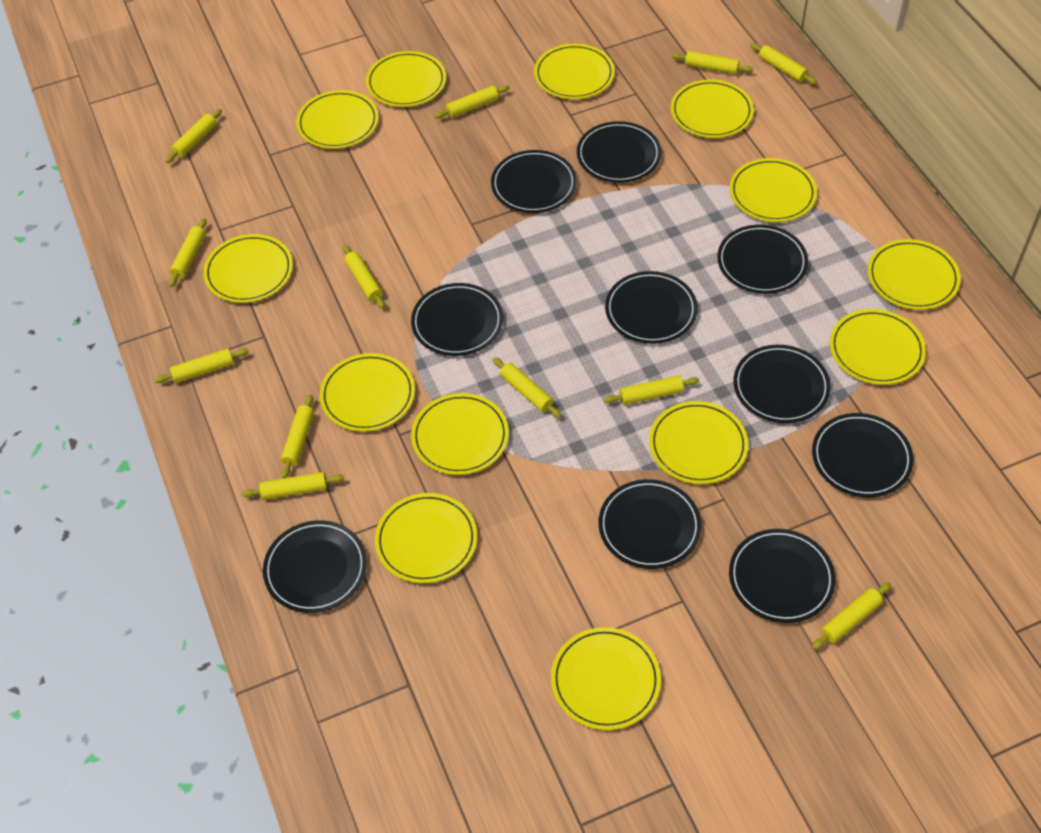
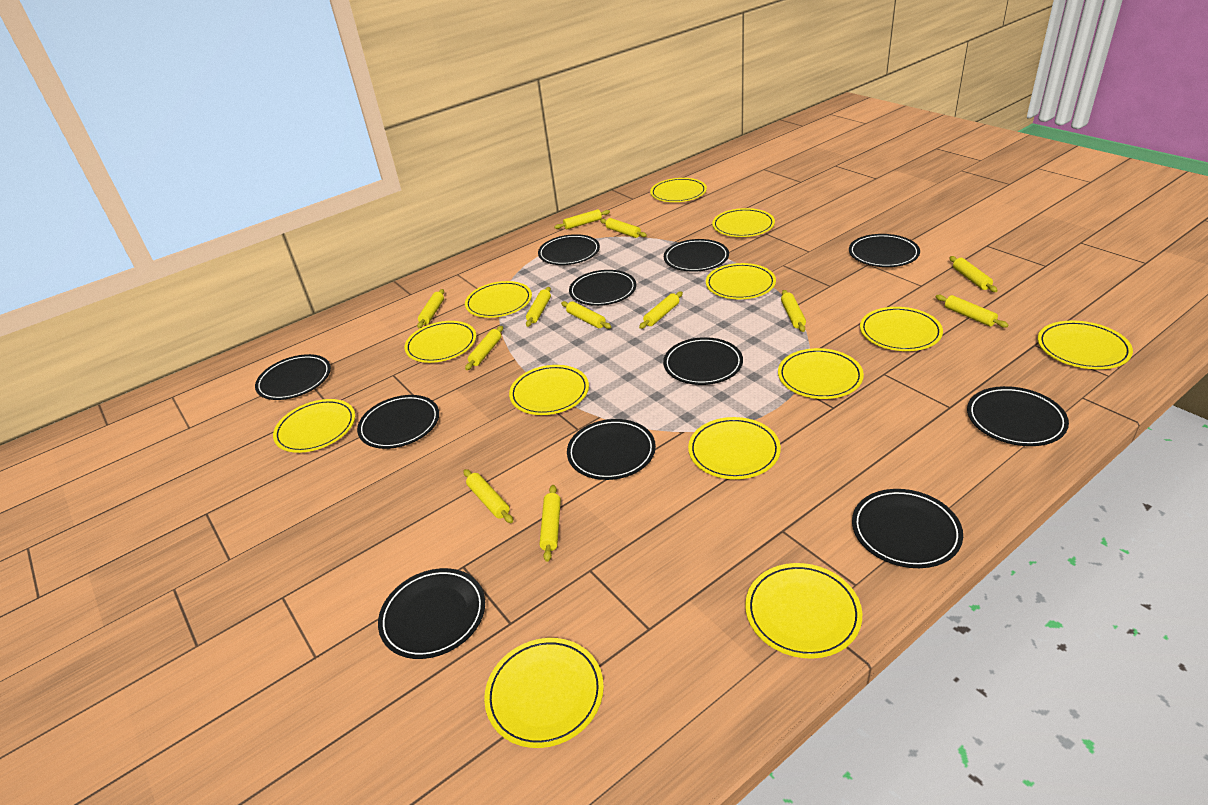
black plate: 10 -> 11

